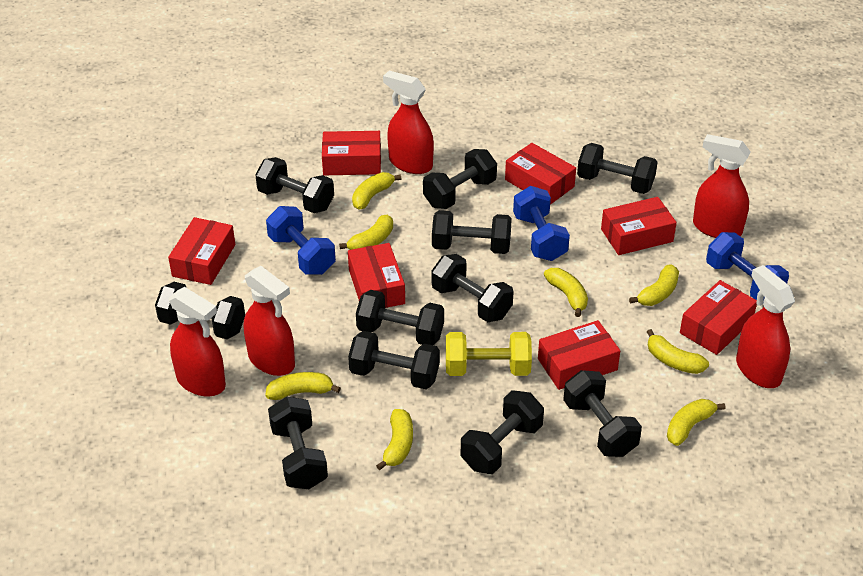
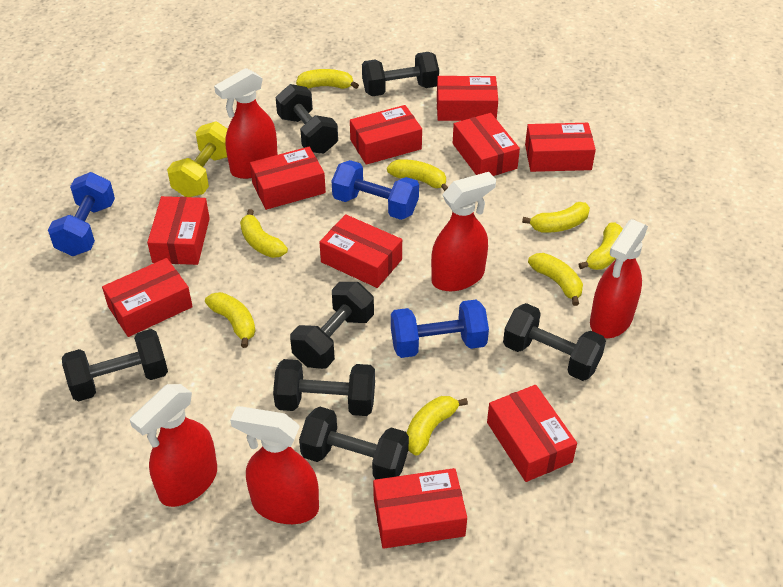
black dumbbell: 11 -> 7
red box: 7 -> 10

